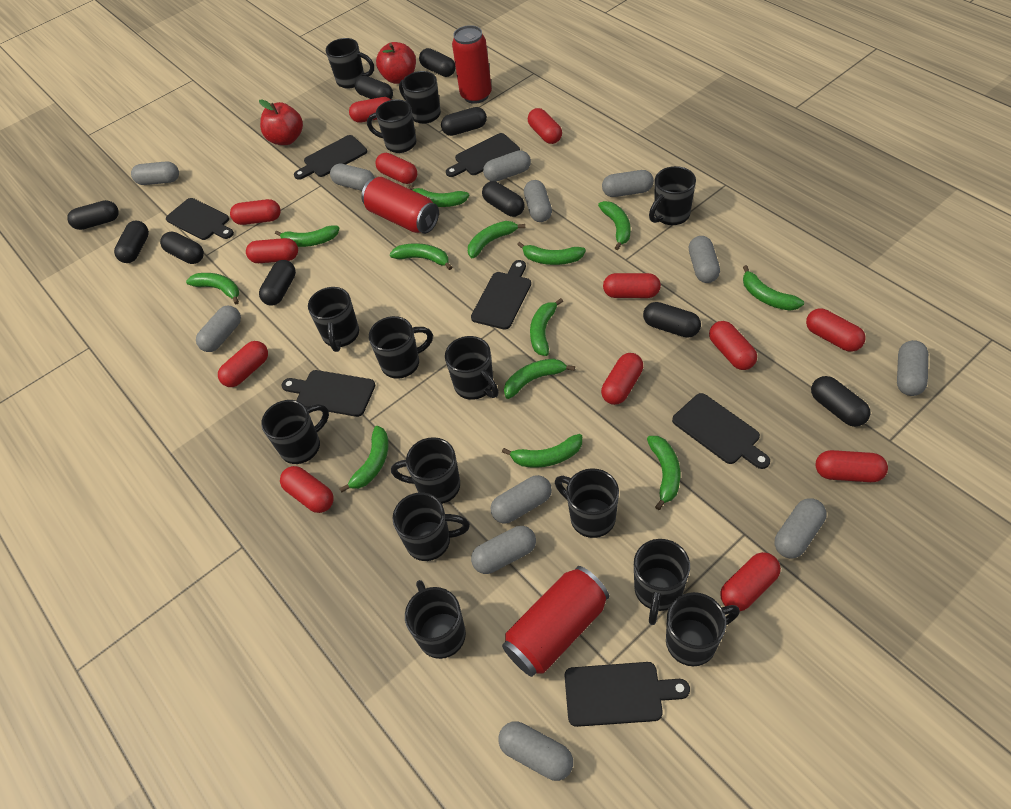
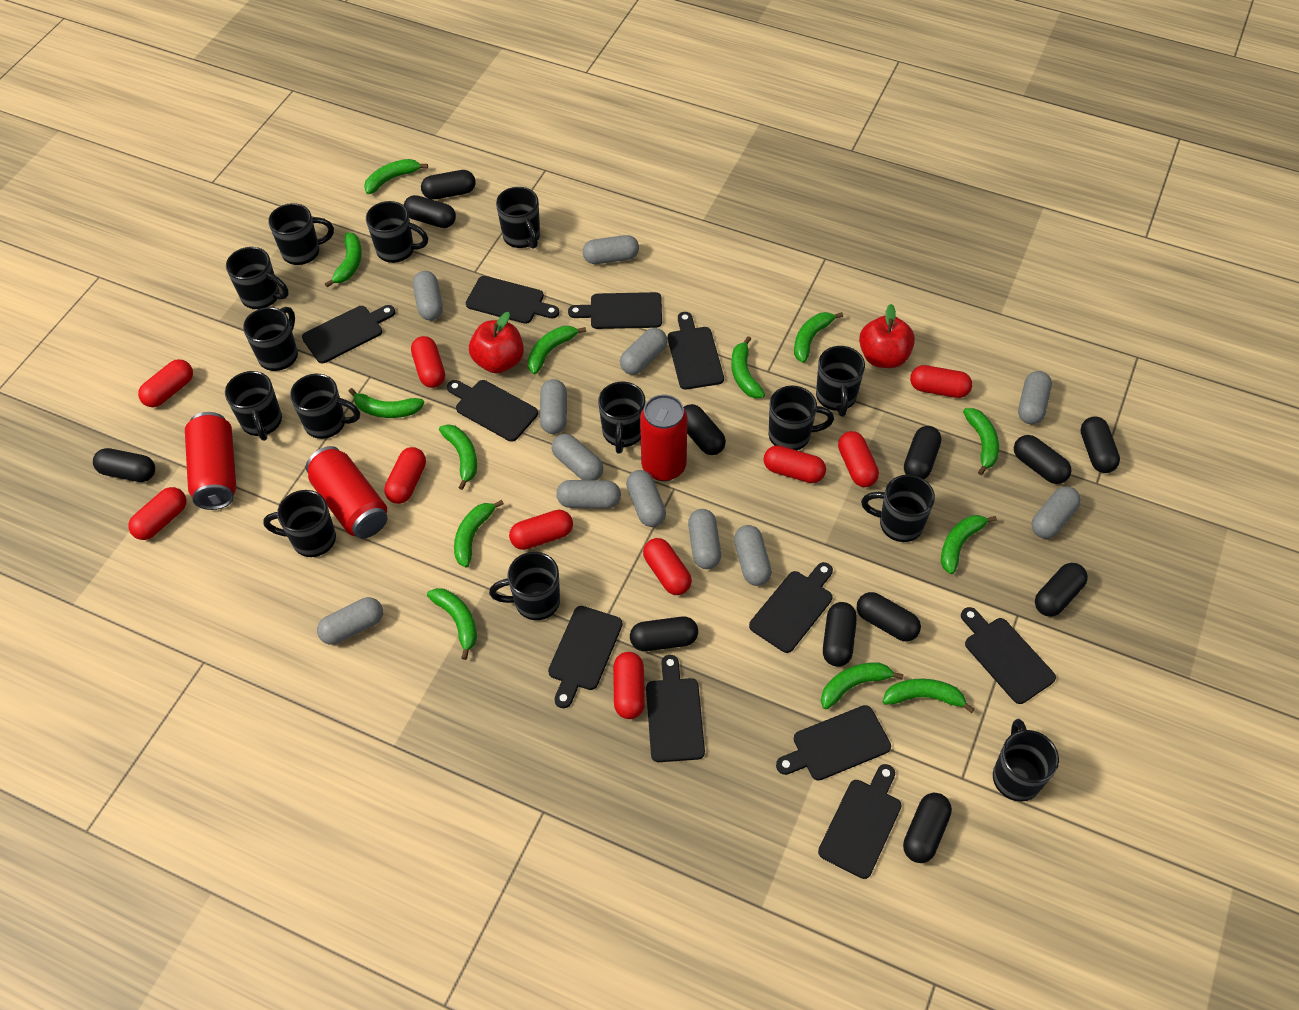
black capsule: 10 -> 12
black cutting board: 7 -> 11
red capsule: 13 -> 10

